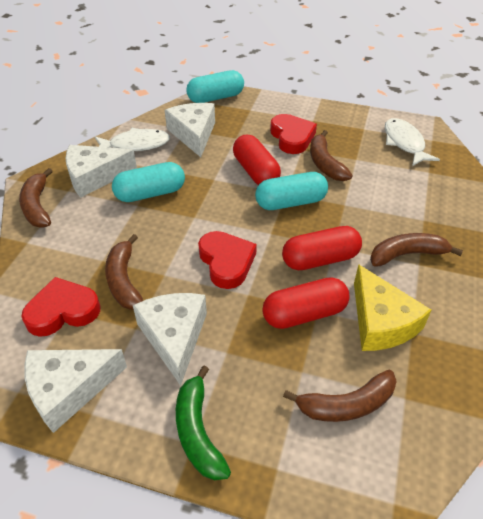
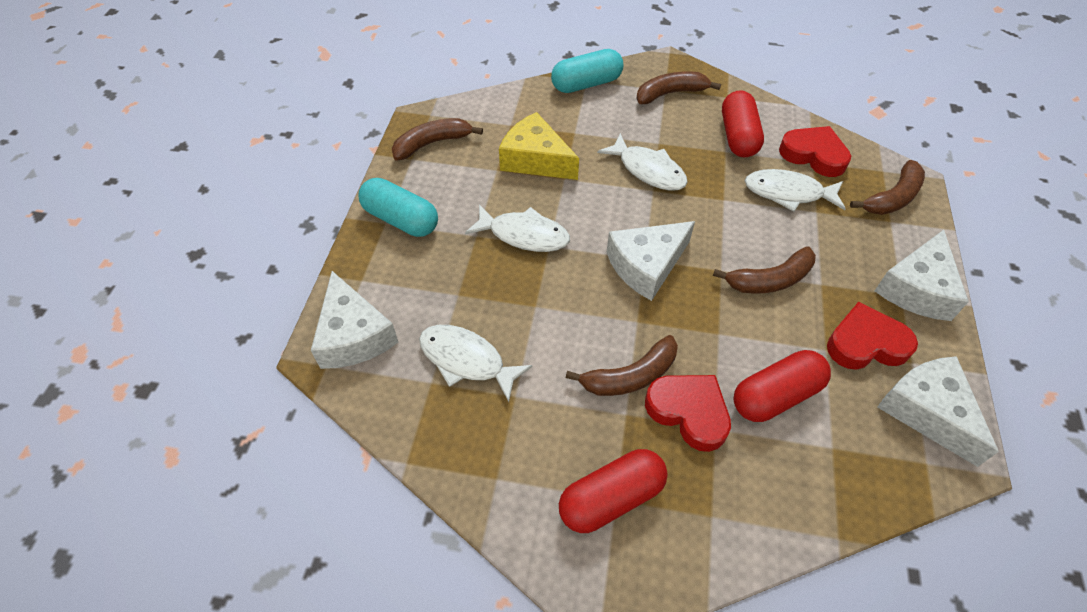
green banana: 1 -> 0
turquoise capsule: 3 -> 2
white fish: 2 -> 4

